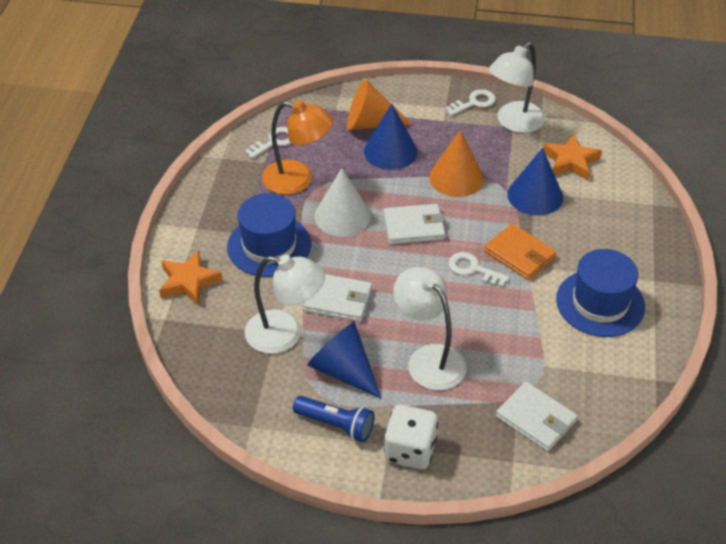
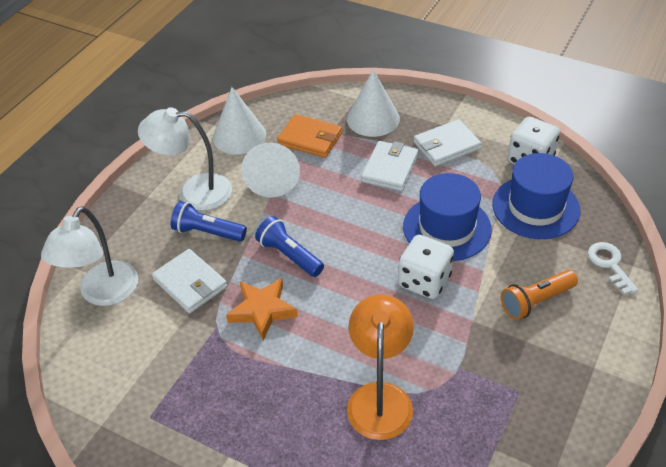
blue cone: 3 -> 0
blue flashlight: 1 -> 2
orange cone: 2 -> 0
orange flashlight: 0 -> 1
orange star: 2 -> 1
white cone: 1 -> 3
white dice: 1 -> 2
white key: 3 -> 1
white lamp: 3 -> 2

